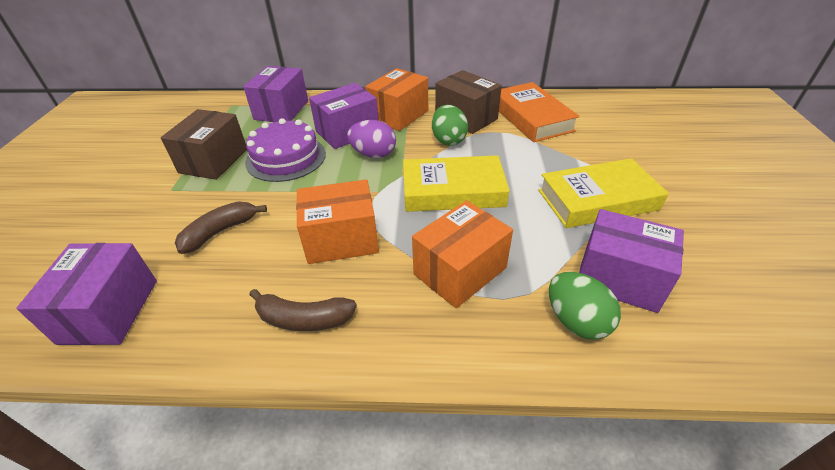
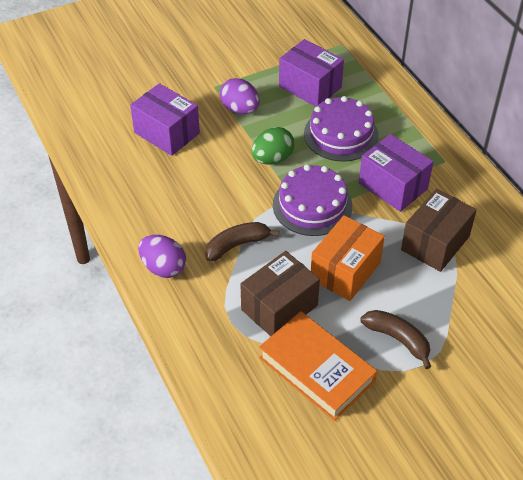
green egg: 2 -> 1
orange box: 3 -> 1
purple box: 4 -> 3
purple cake: 1 -> 2
purple egg: 1 -> 2
yellow book: 2 -> 0

